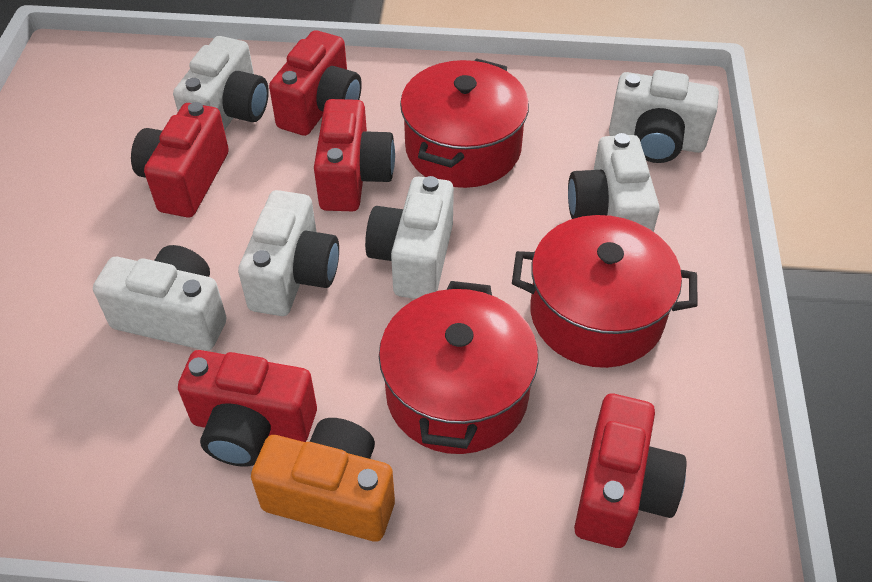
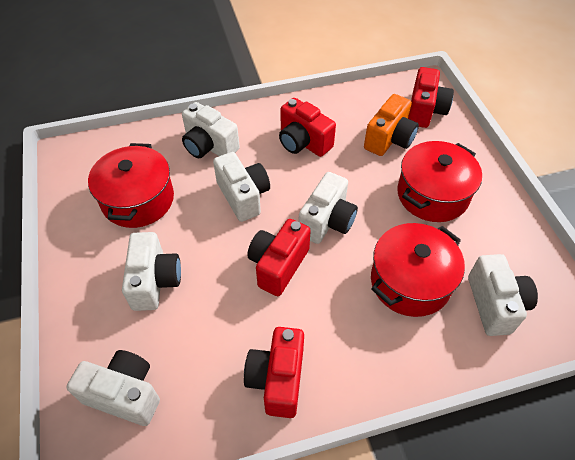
red camera: 5 -> 4

